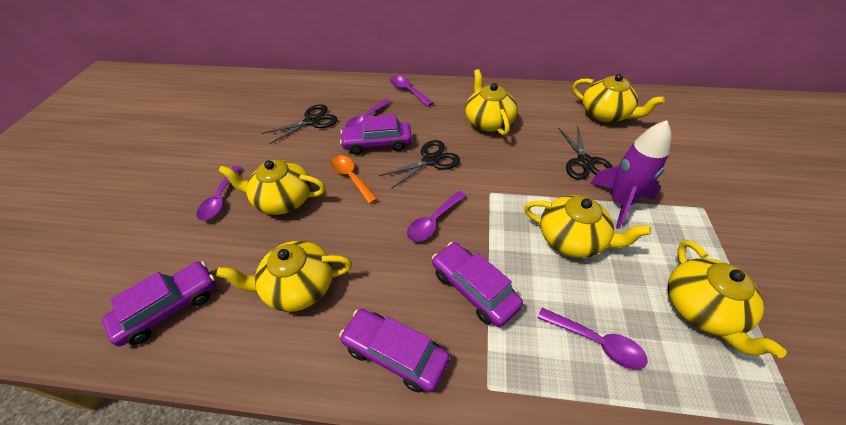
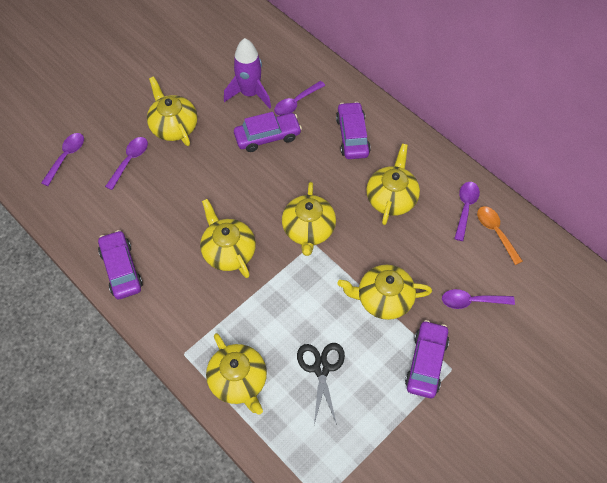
black scissors: 3 -> 1

